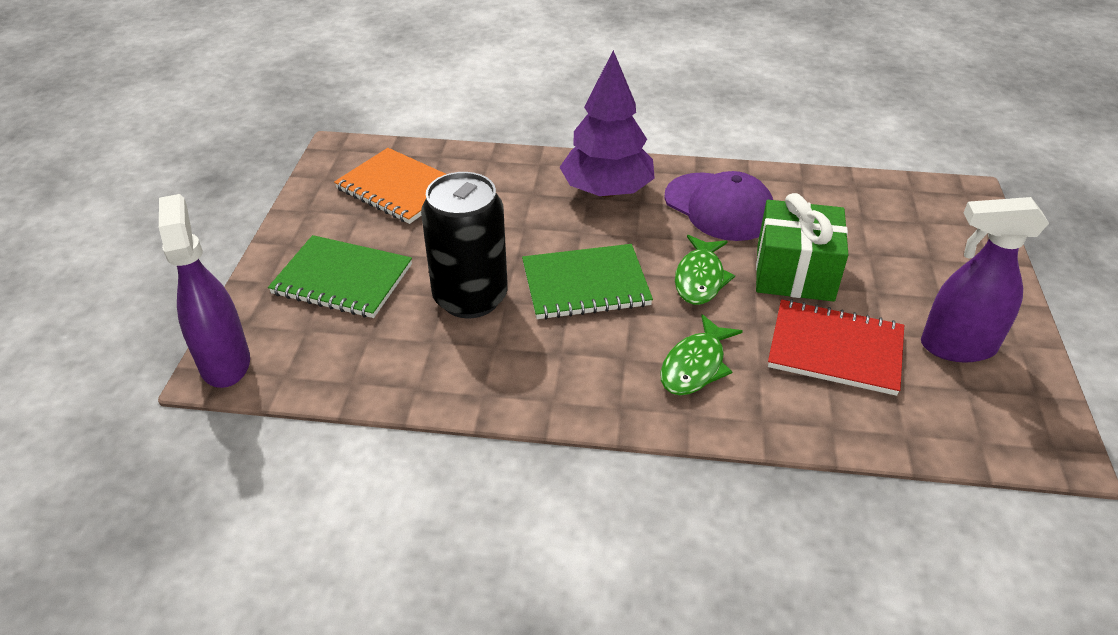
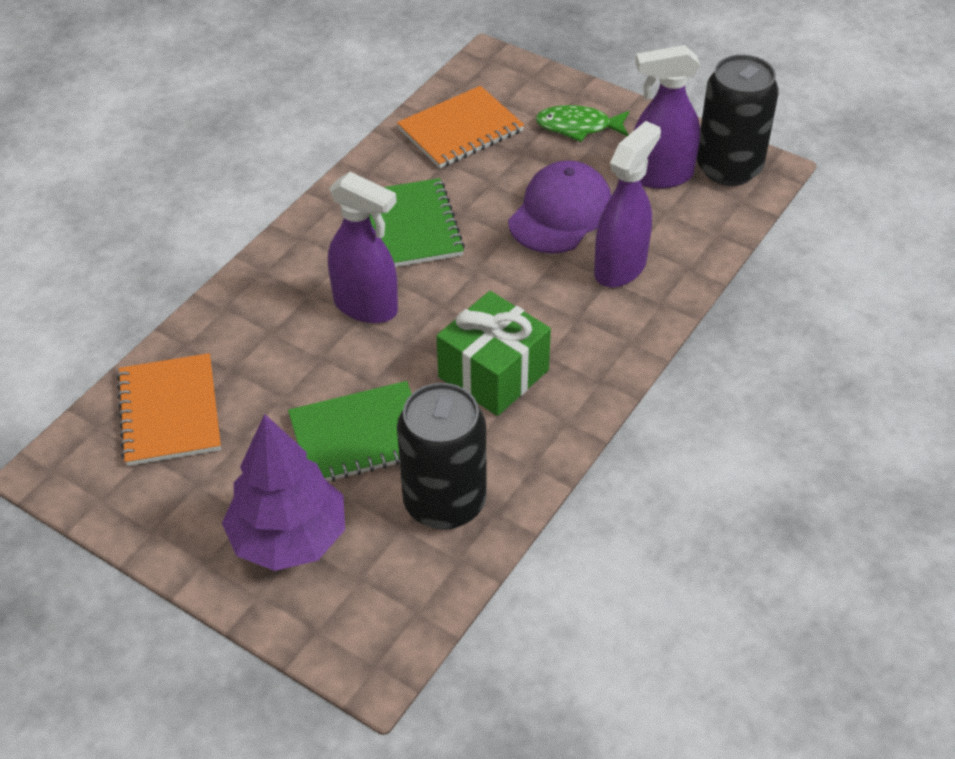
black can: 1 -> 2
green fish: 2 -> 1
orange notebook: 1 -> 2
purple spray bottle: 2 -> 3
red notebook: 1 -> 0

